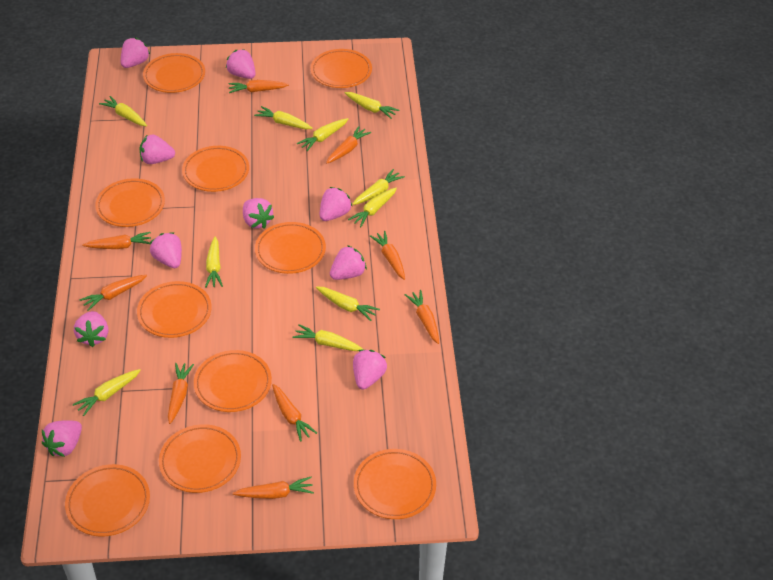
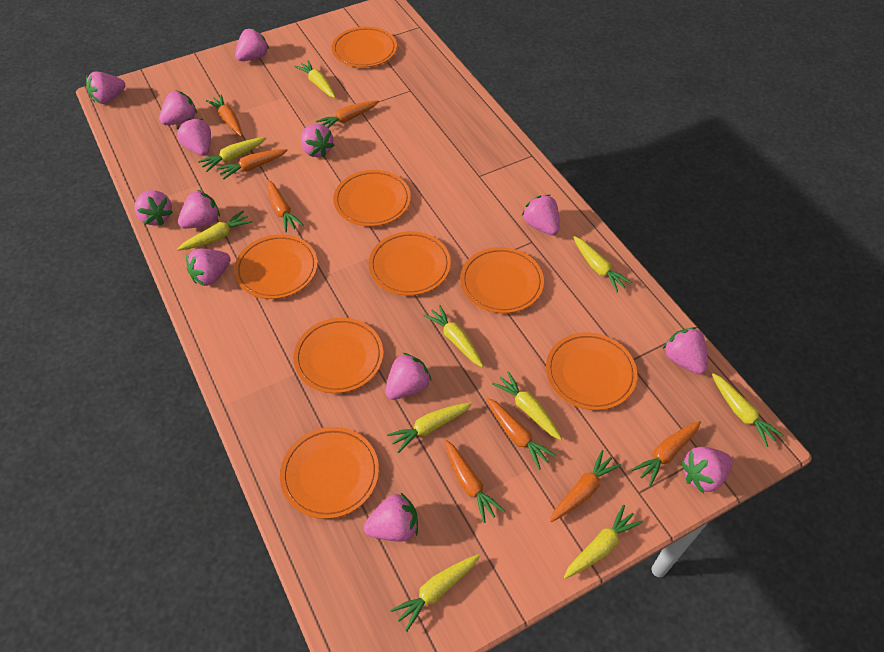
orange carrot: 9 -> 8
orange plate: 10 -> 8
pink strawberry: 10 -> 13

